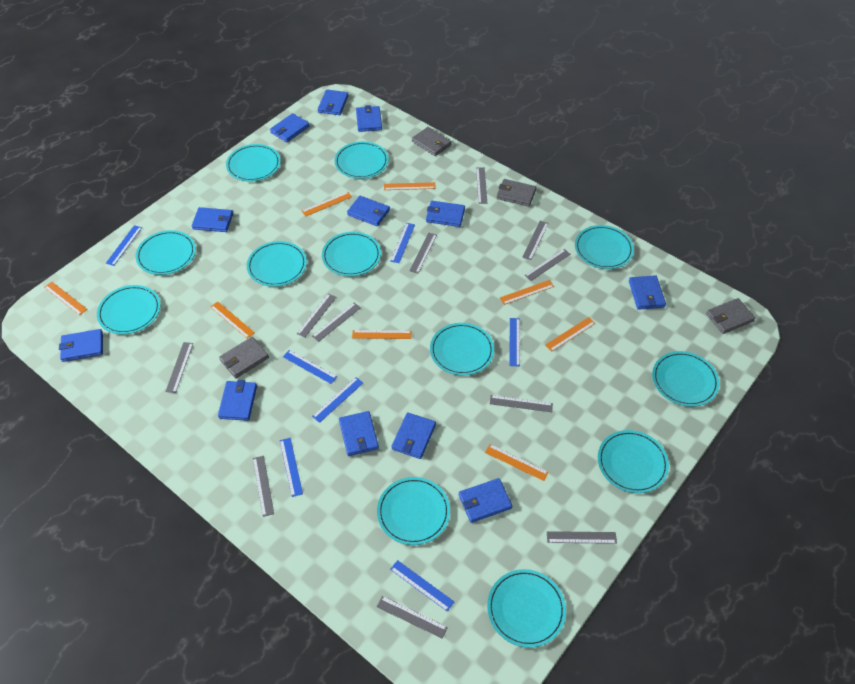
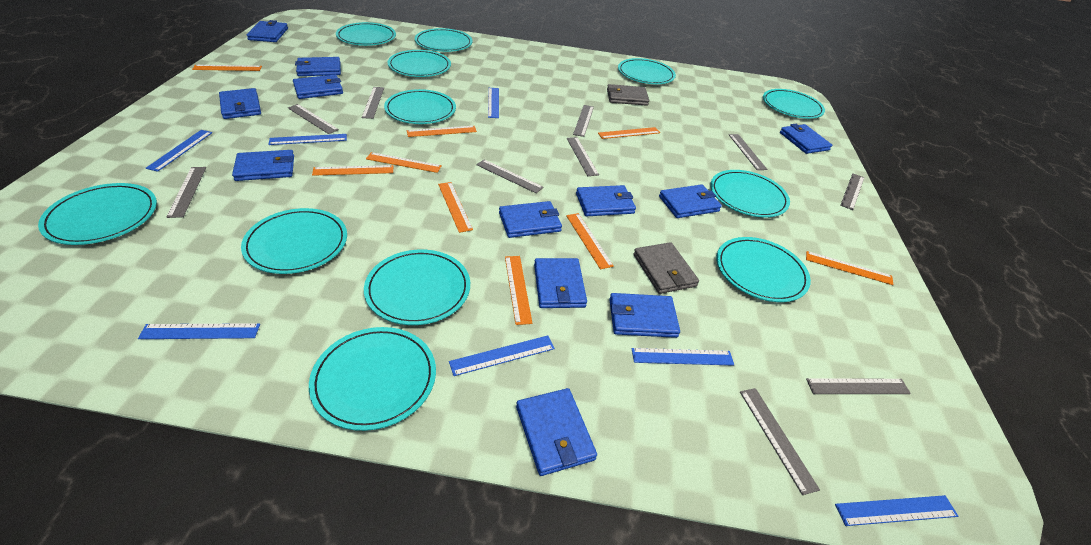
grey ruler: 11 -> 10
grey wallet: 4 -> 2
orange ruler: 8 -> 9

